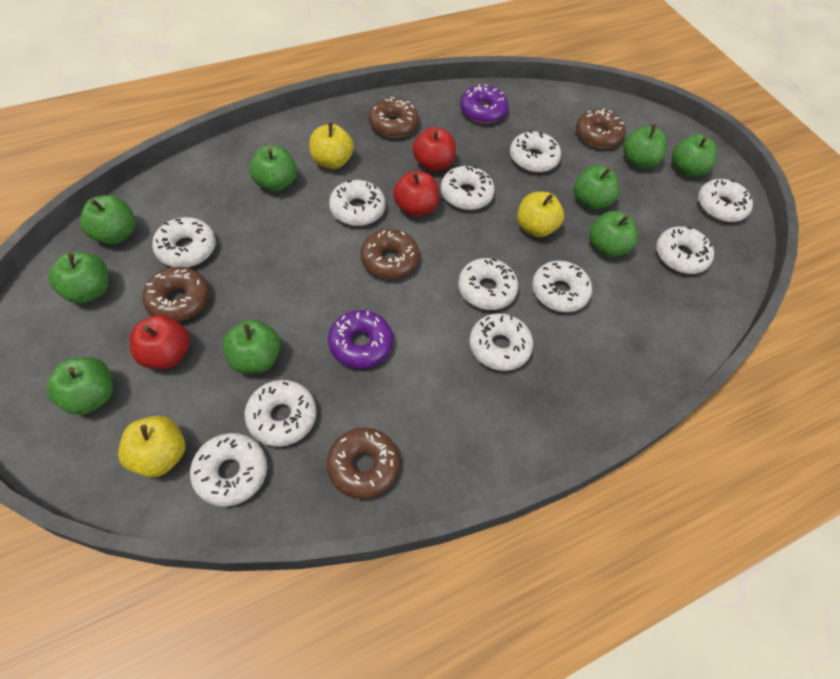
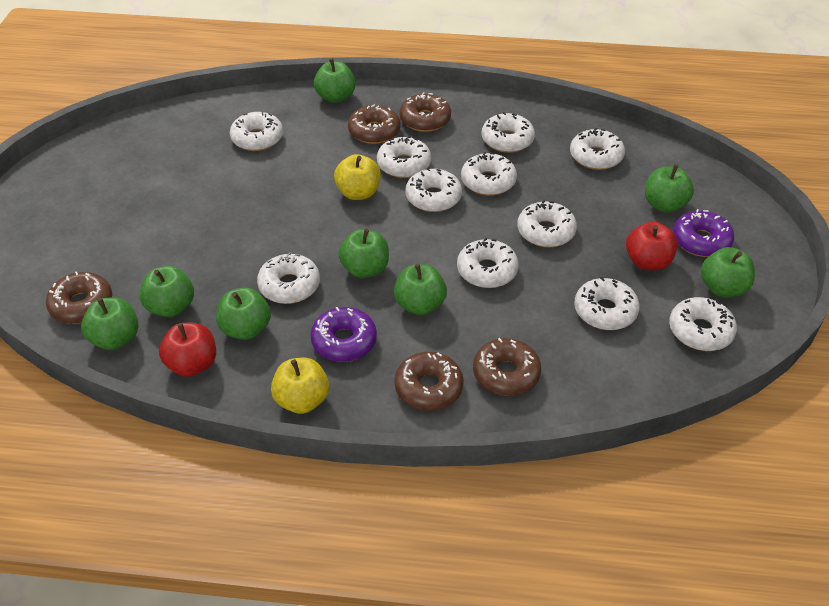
green apple: 9 -> 8
red apple: 3 -> 2
yellow apple: 3 -> 2

